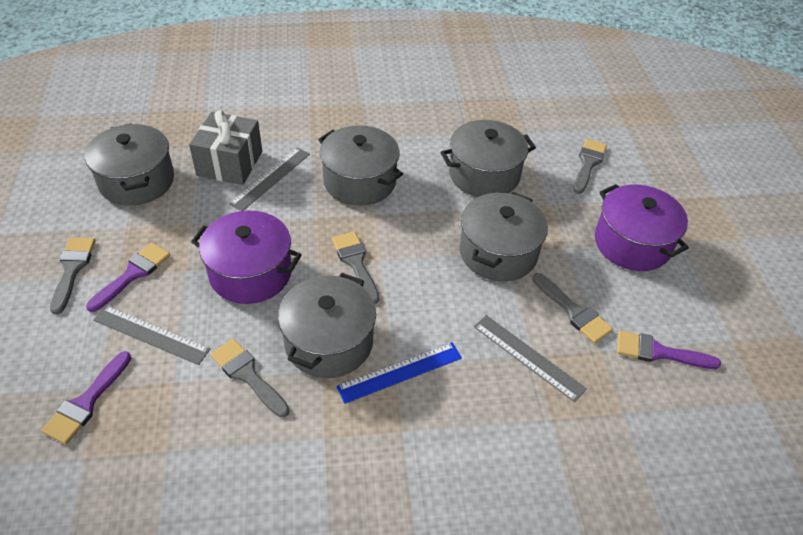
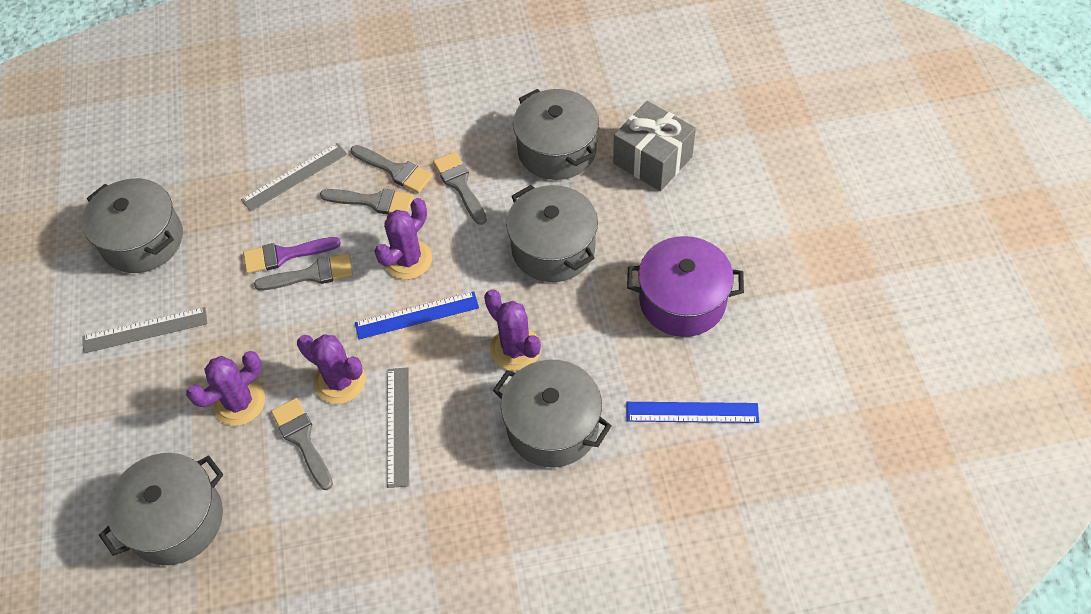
blue ruler: 1 -> 2
purple brush: 3 -> 1
purple cactus: 0 -> 4
purple pot: 2 -> 1

